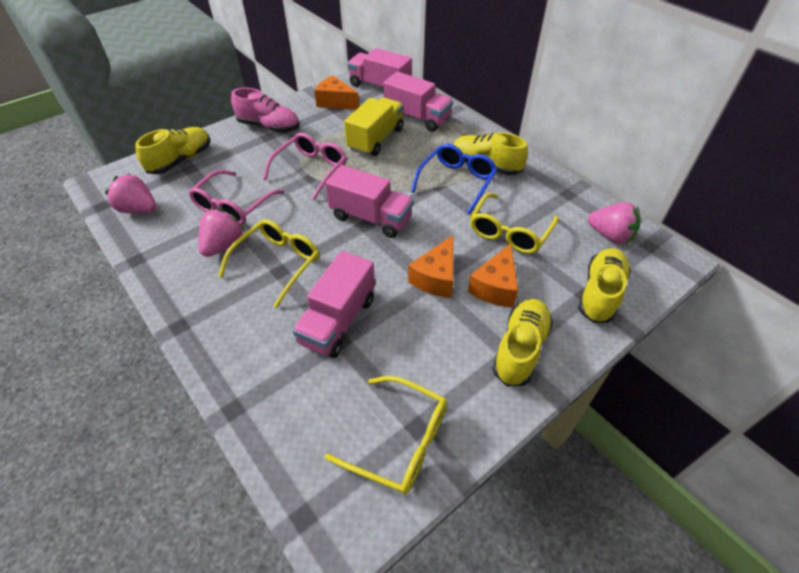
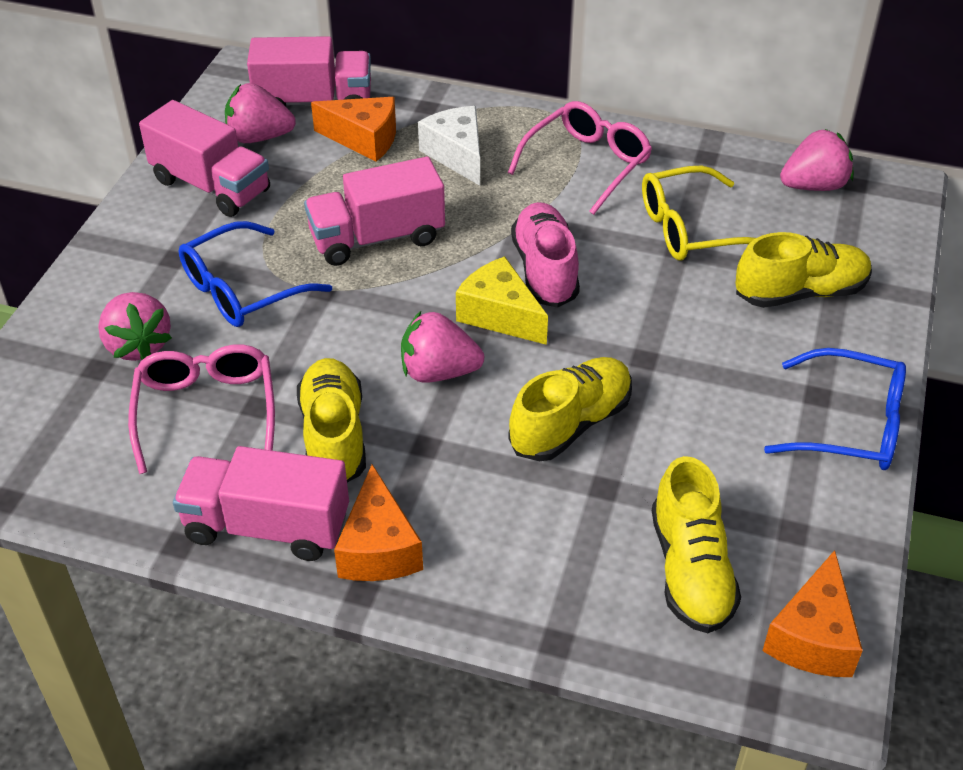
blue glasses: 1 -> 2
pink strawberry: 3 -> 4
white cheese: 0 -> 1
yellow cheese: 0 -> 1
yellow glasses: 3 -> 1
yellow truck: 1 -> 0

